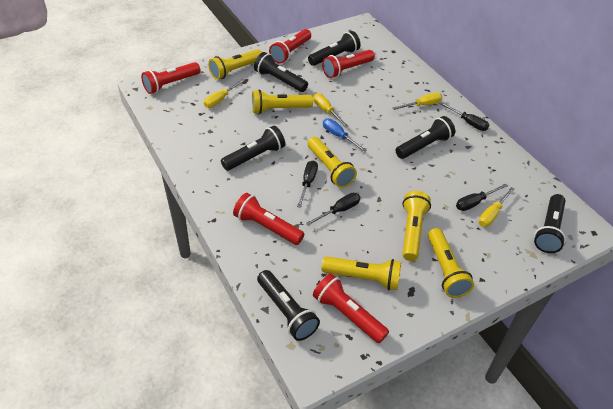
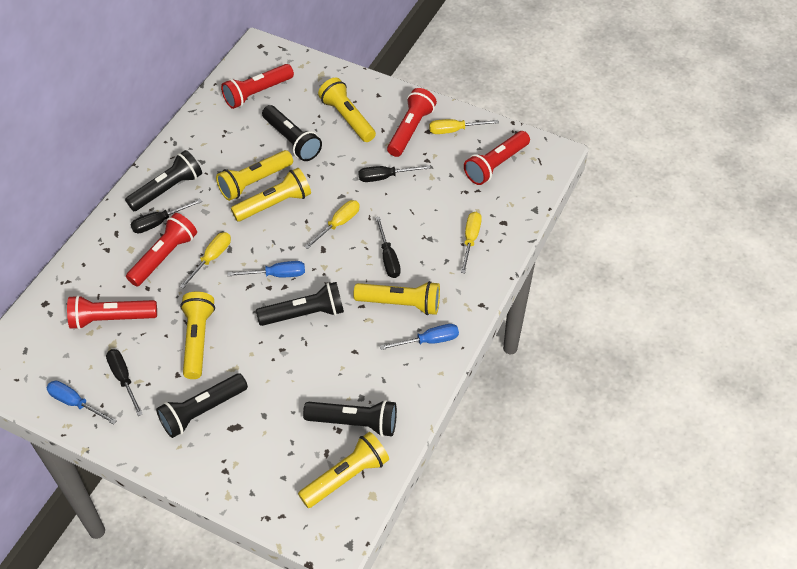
black flashlight: 6 -> 5
blue screwdriver: 1 -> 3

